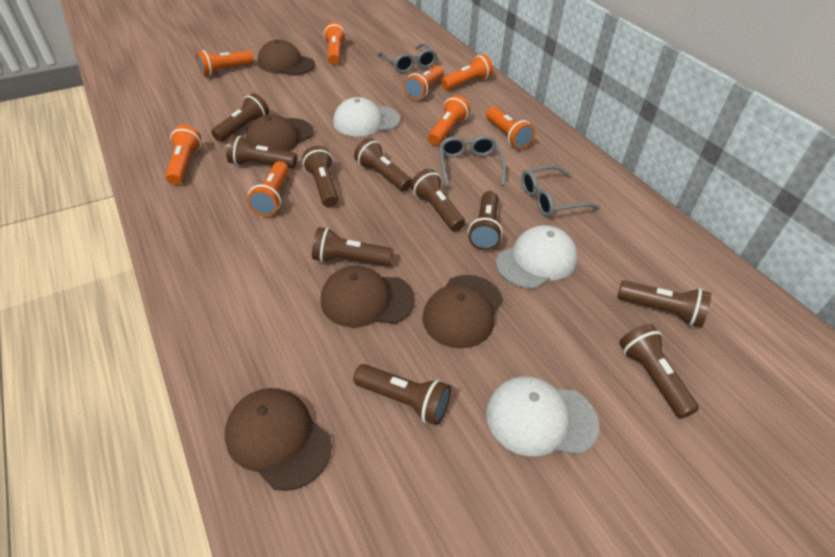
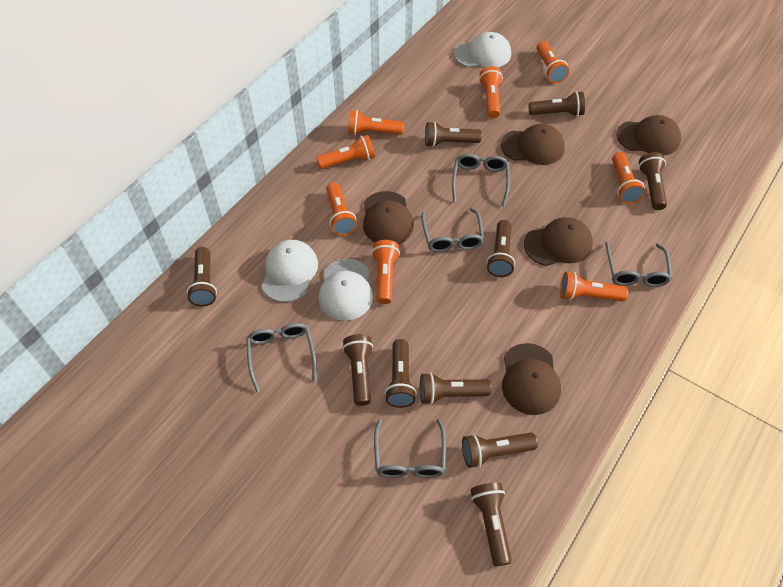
grey glasses: 3 -> 5

